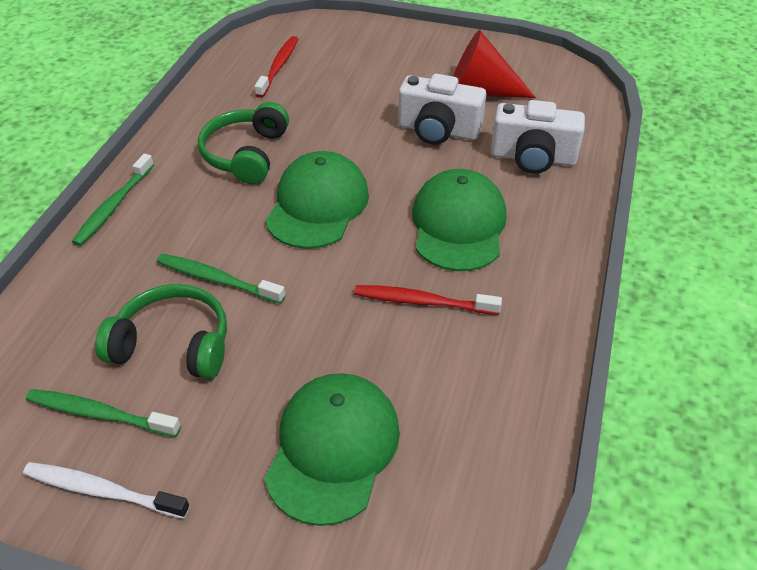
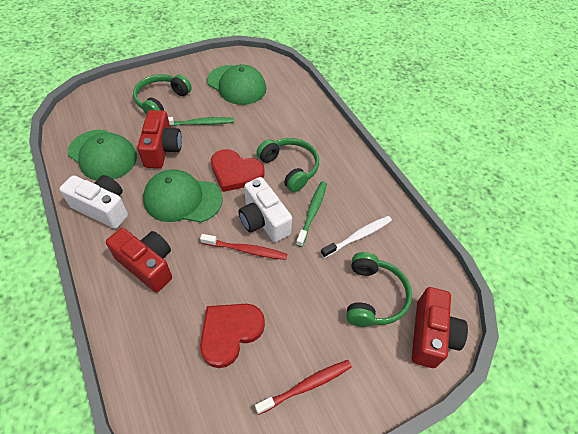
green headphones: 2 -> 3
green toothbrush: 3 -> 2
red camera: 0 -> 3
red cone: 1 -> 0
red heart: 0 -> 2

